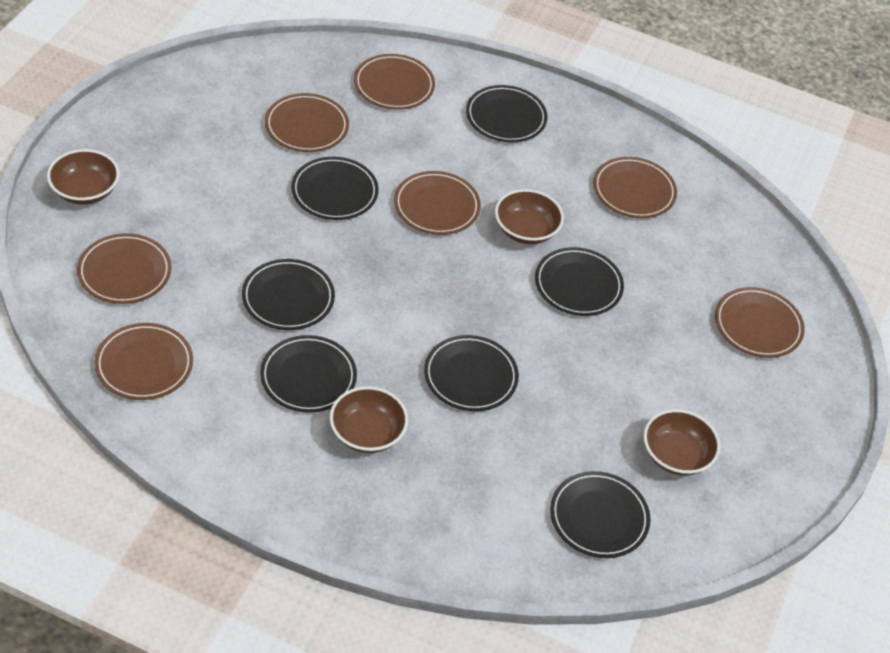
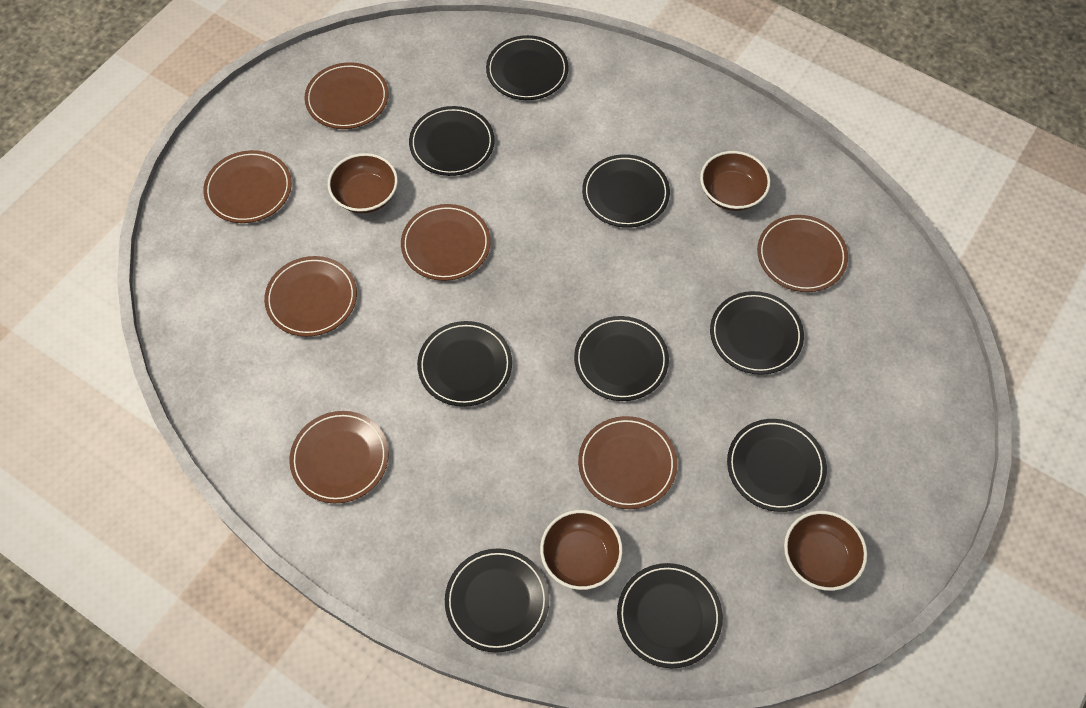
black plate: 7 -> 9

